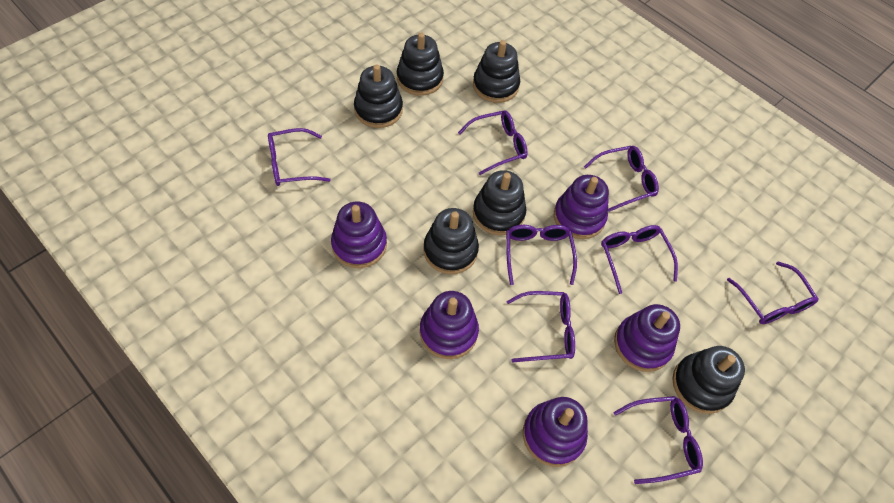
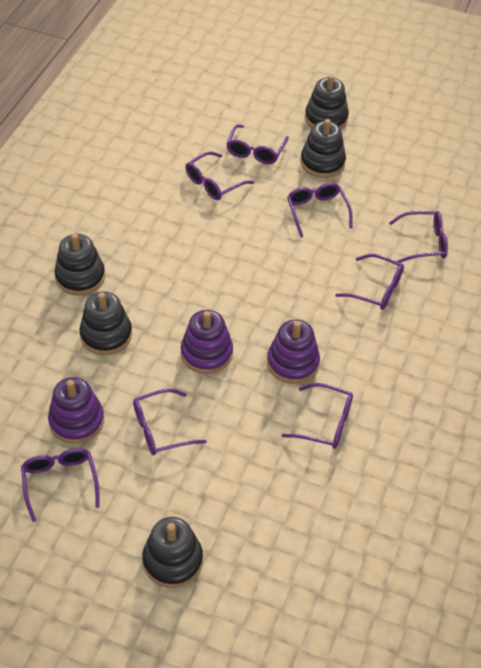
black stacking toy: 6 -> 5
purple stacking toy: 5 -> 3

